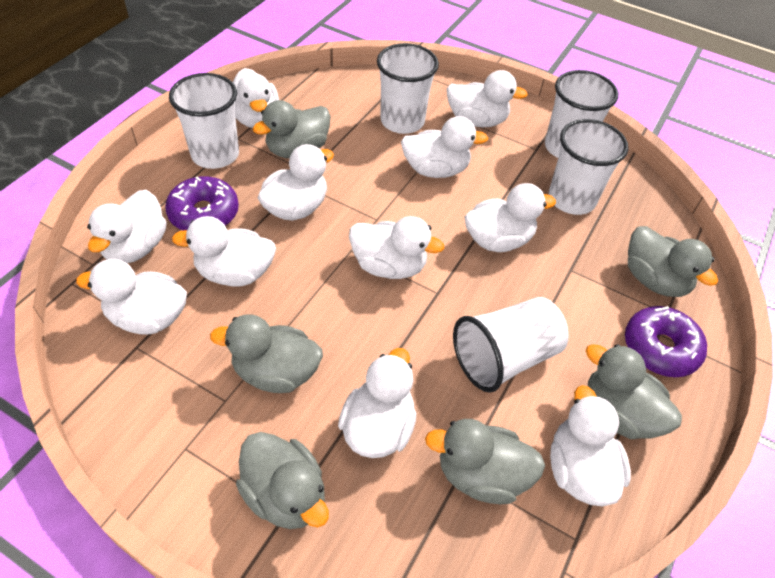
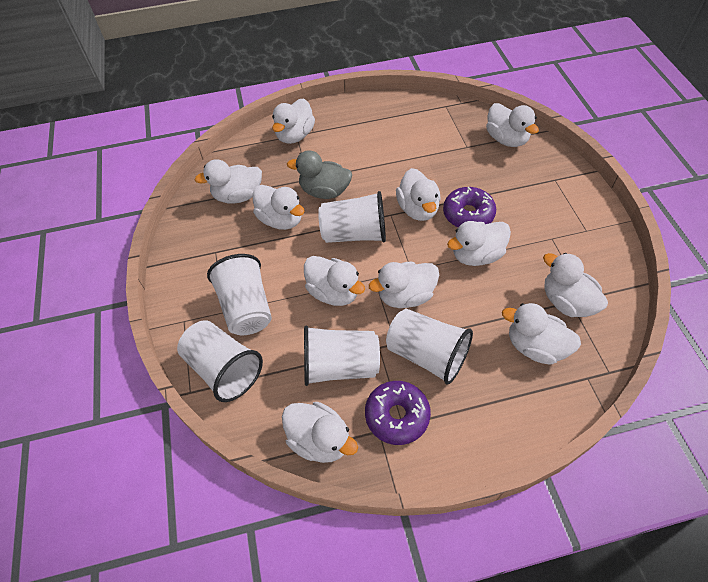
grey duck: 6 -> 1

